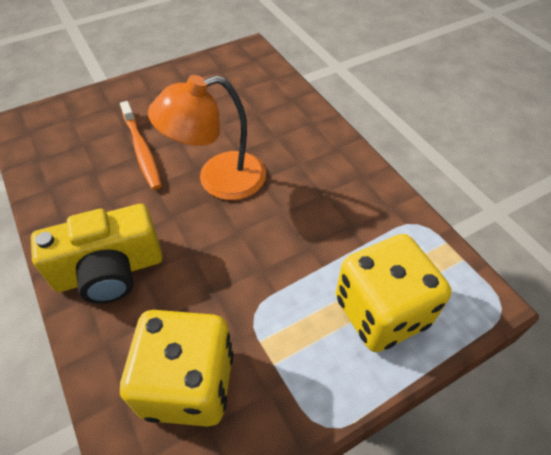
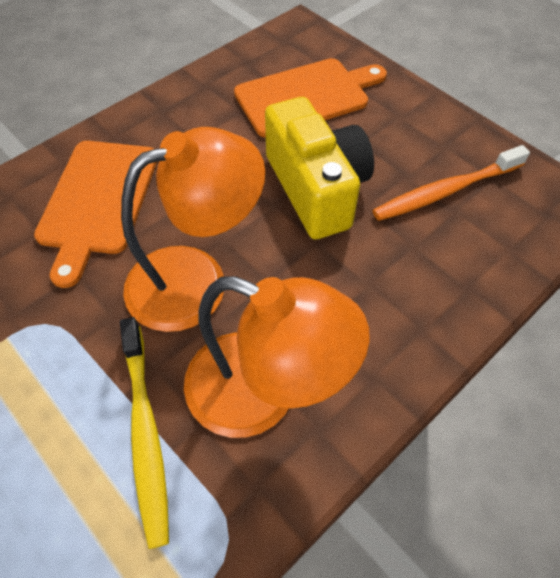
orange cutting board: 0 -> 2
orange lamp: 1 -> 2
yellow dice: 2 -> 0
yellow toothbrush: 0 -> 1

